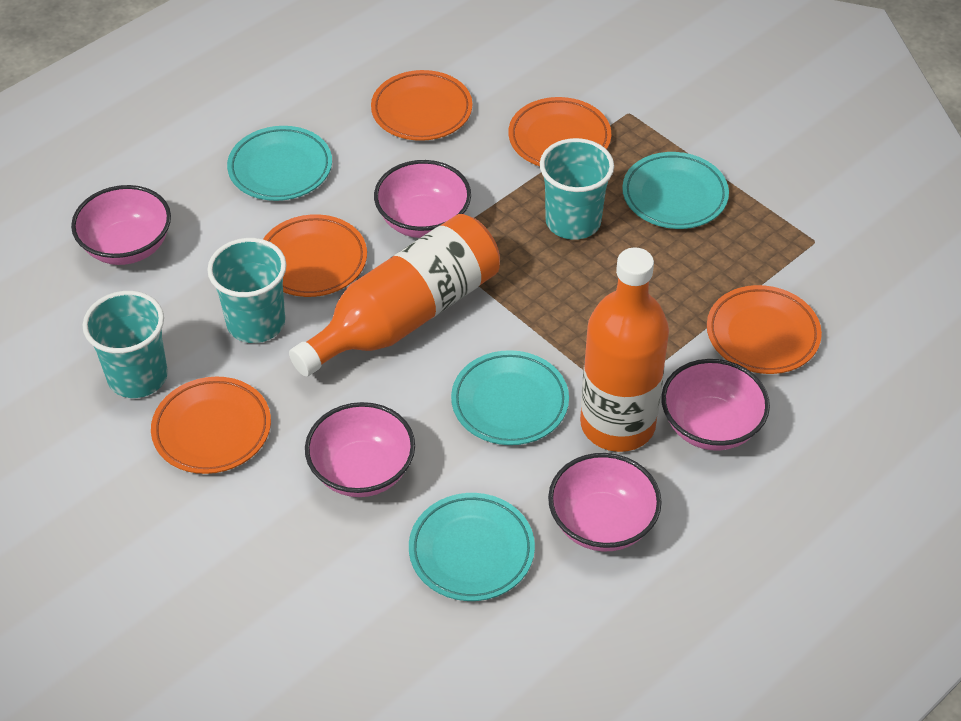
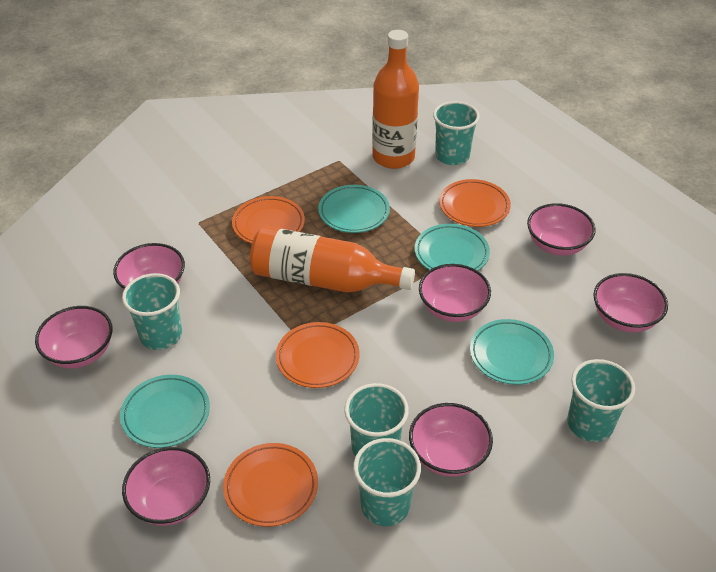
orange plate: 5 -> 4
pink bowl: 5 -> 7
turquoise cup: 3 -> 5

